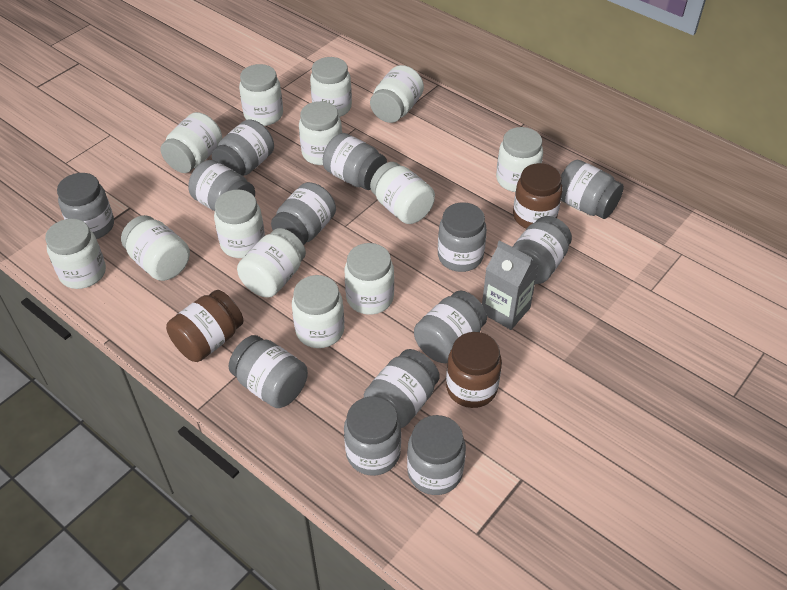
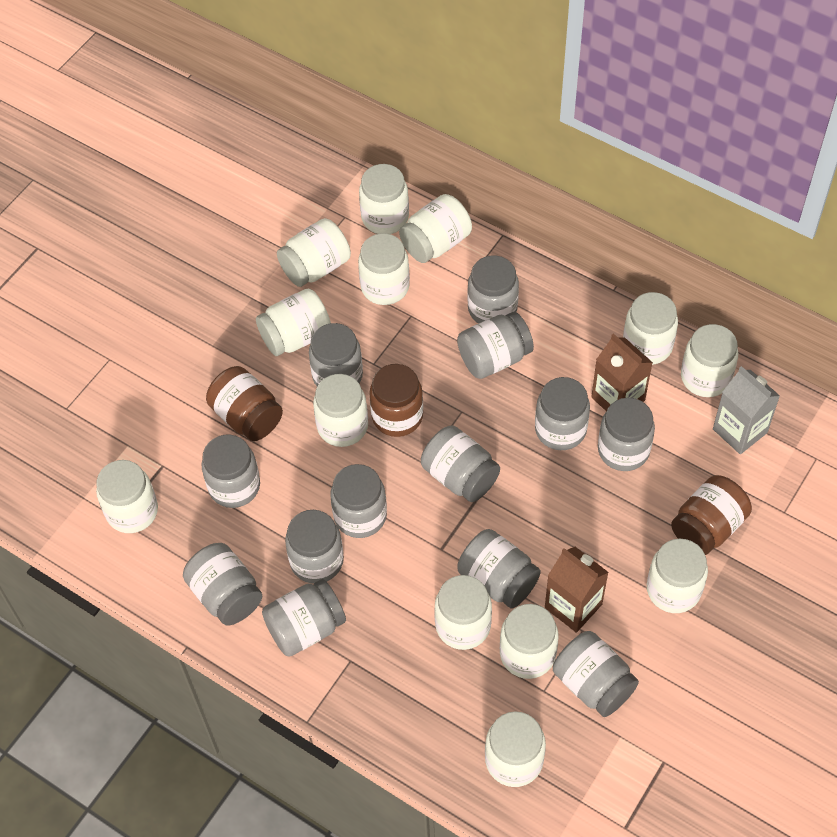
brown carton: 0 -> 2

